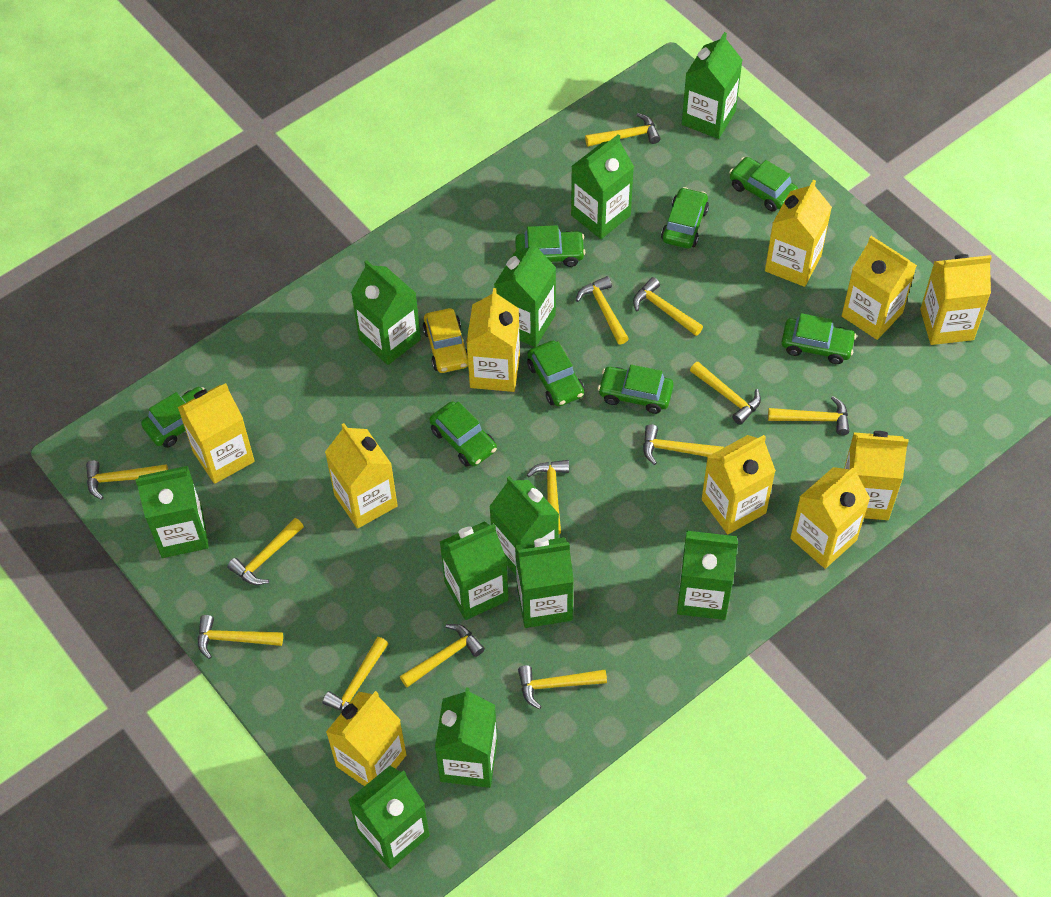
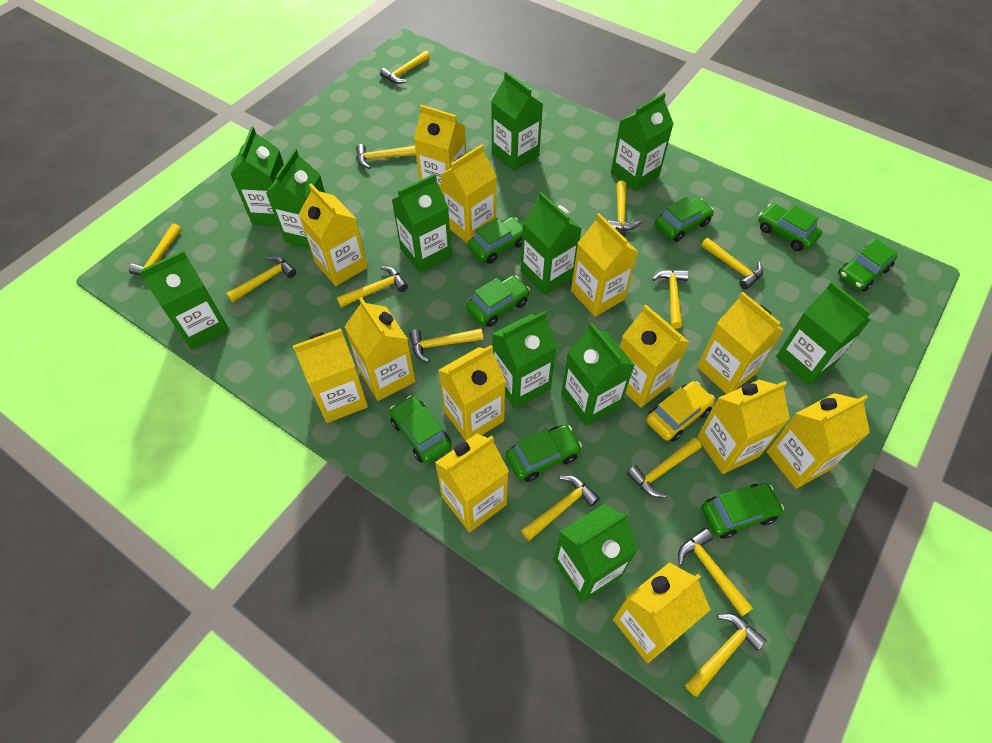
yellow carton: 10 -> 13

